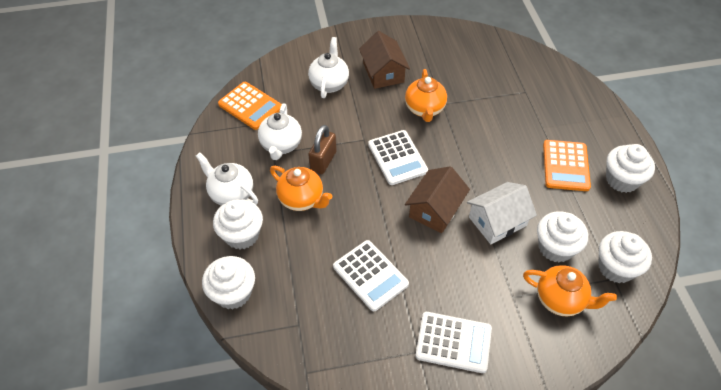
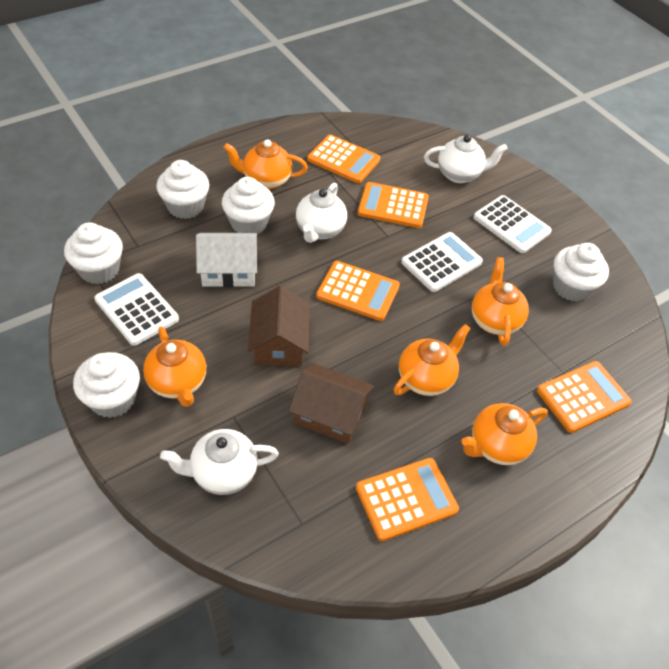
brown padlock: 1 -> 0
orange calculator: 2 -> 5
orange teapot: 3 -> 5

